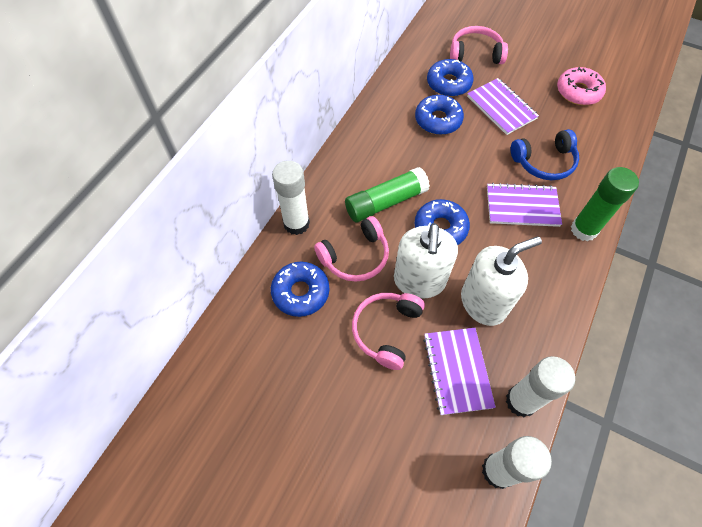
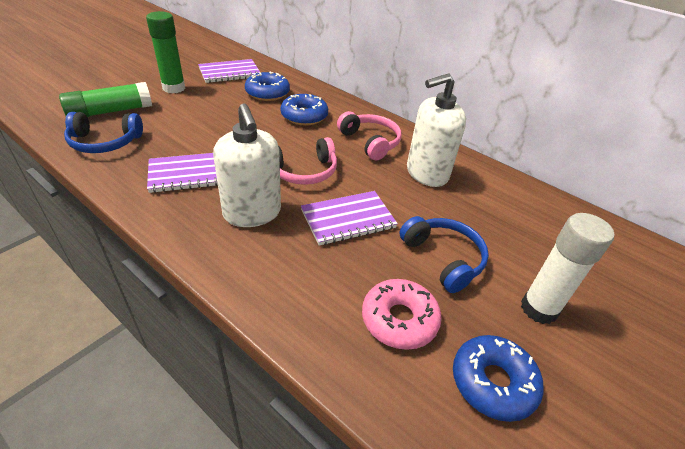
blue donut: 4 -> 3
blue headphones: 1 -> 2
pink headphones: 3 -> 2
white glue stick: 3 -> 1

